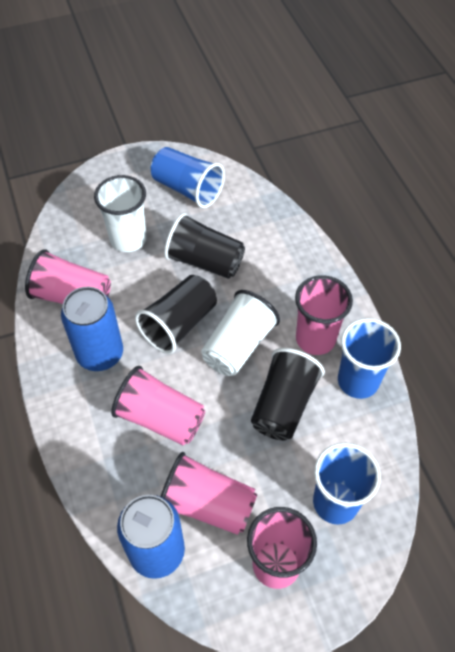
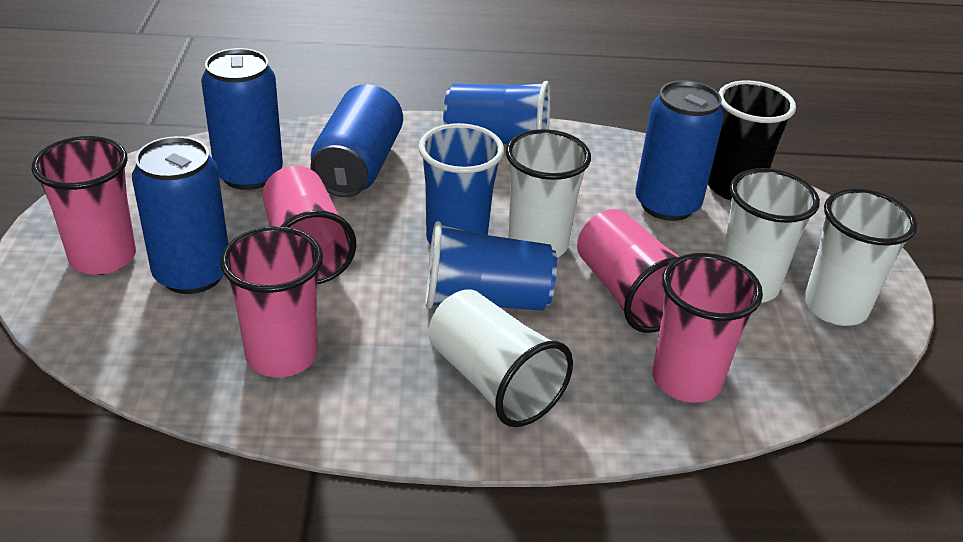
black cup: 3 -> 1
blue can: 2 -> 4
white cup: 2 -> 4

